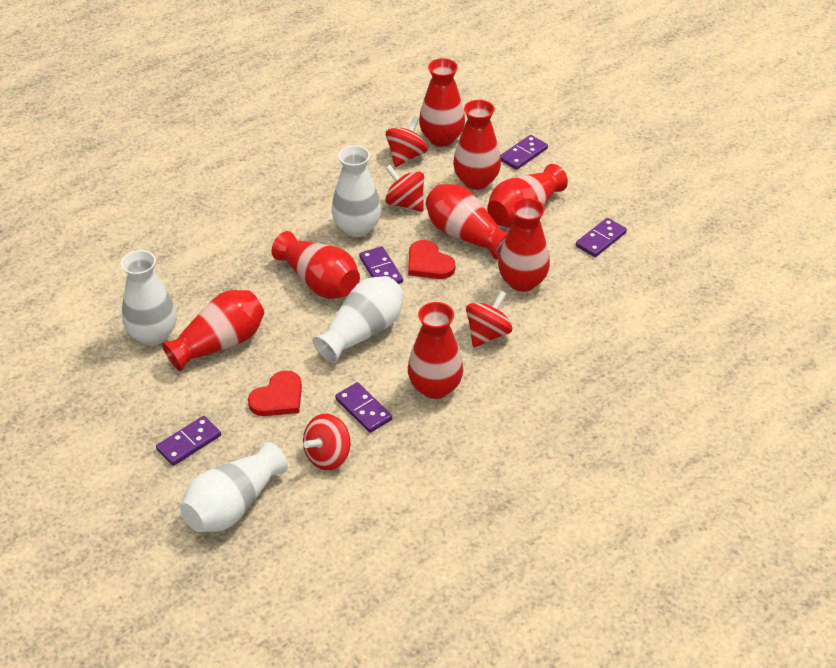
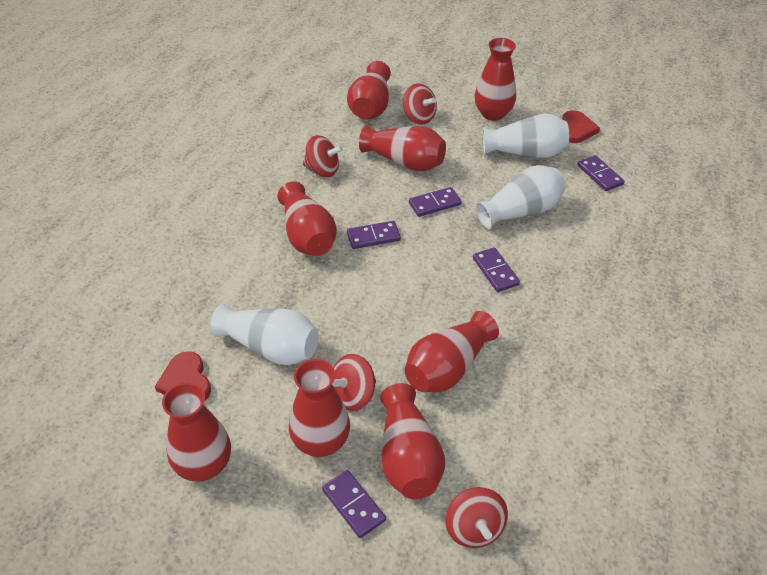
white vase: 4 -> 3

